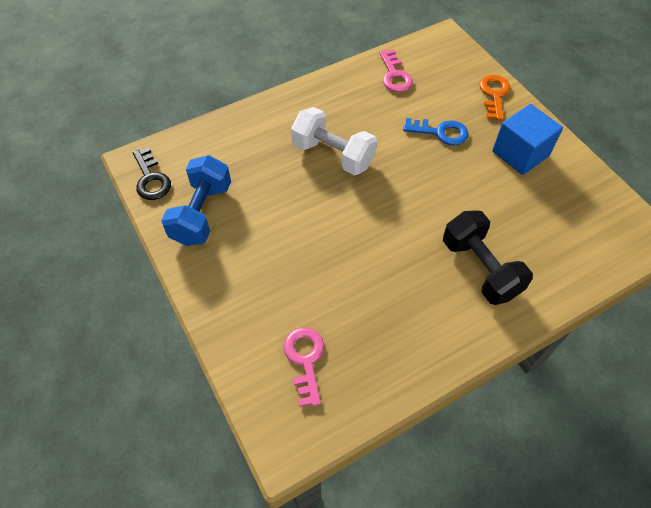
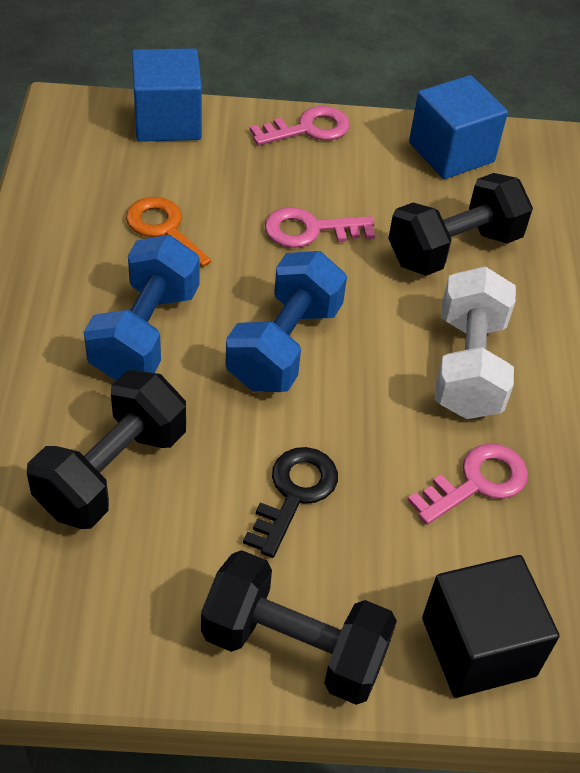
black cube: 0 -> 1
black dumbbell: 1 -> 3
blue cube: 1 -> 2
blue dumbbell: 1 -> 2
blue key: 1 -> 0
pink key: 2 -> 3

